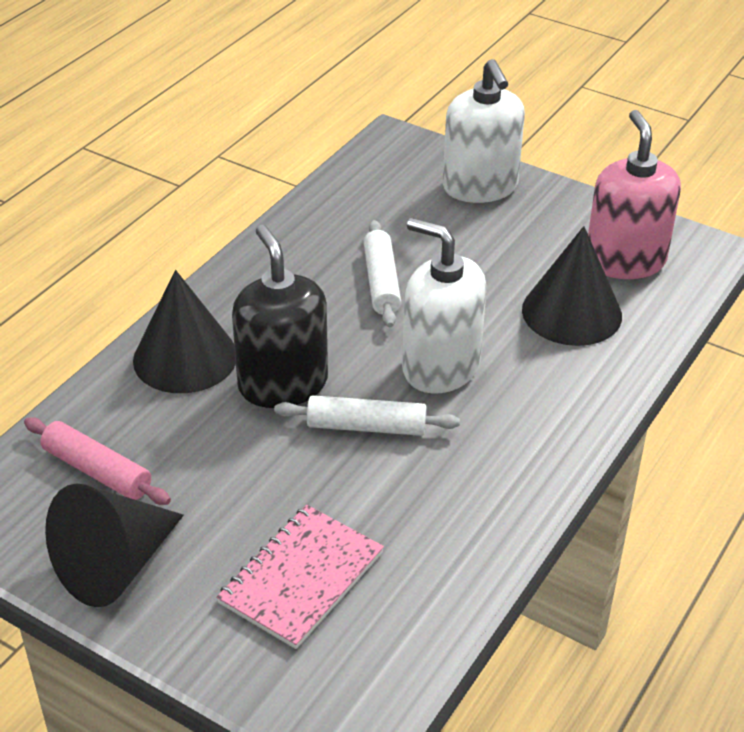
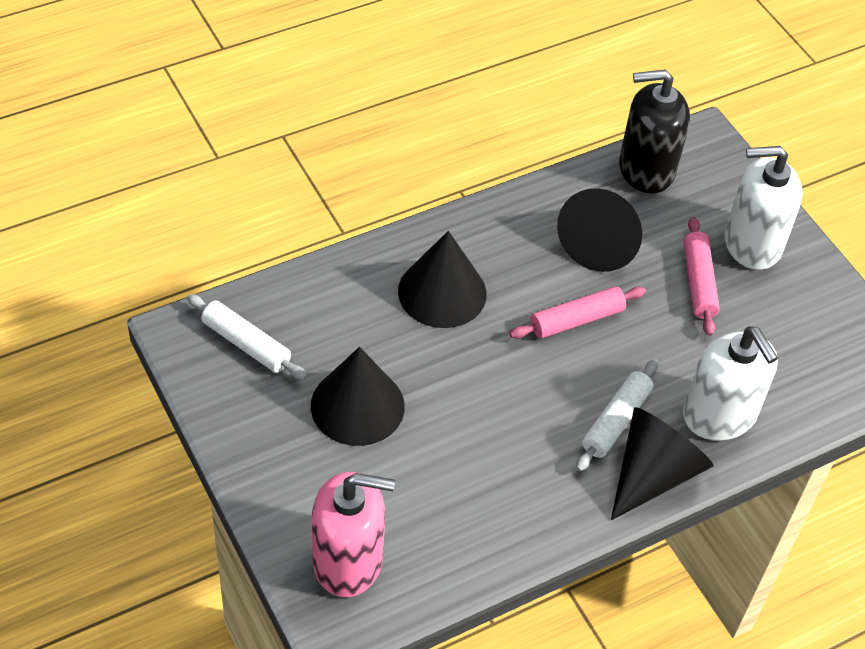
black cone: 3 -> 4
pink notebook: 1 -> 0
pink rolling pin: 1 -> 2

